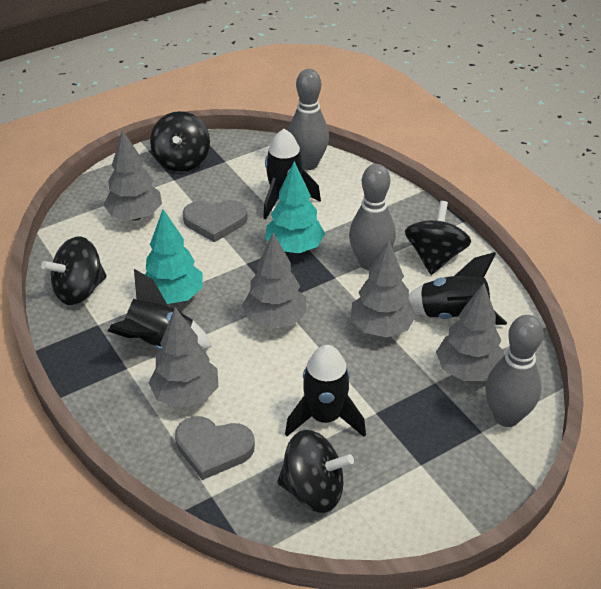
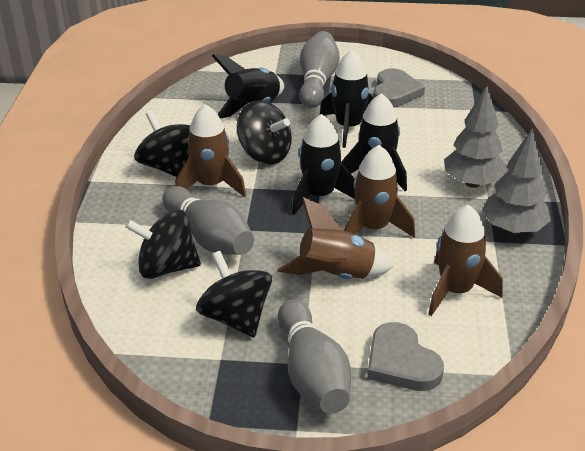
brown rocket: 0 -> 4
grey tree: 5 -> 2
turquoise tree: 2 -> 0

